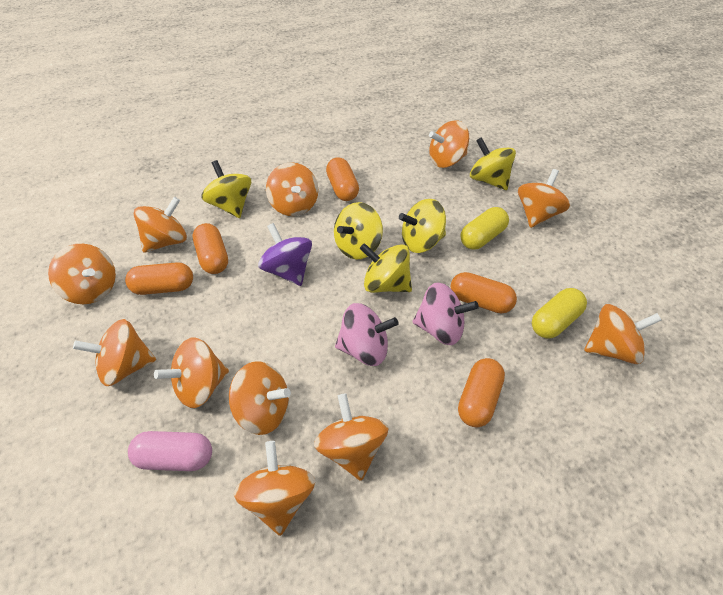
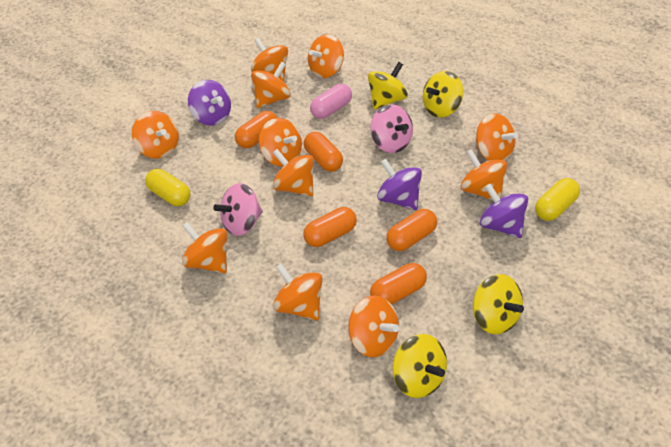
purple spinning top: 1 -> 3
yellow spinning top: 5 -> 4

